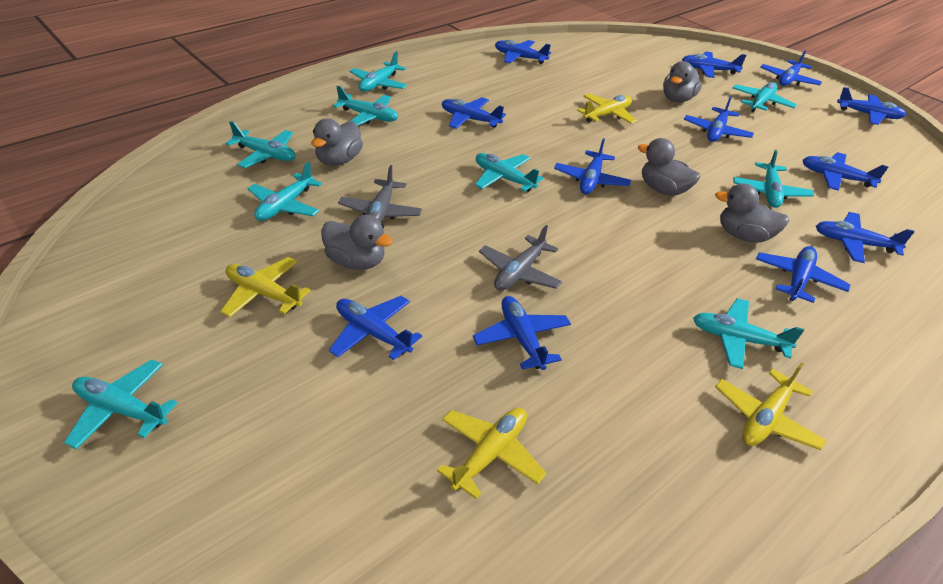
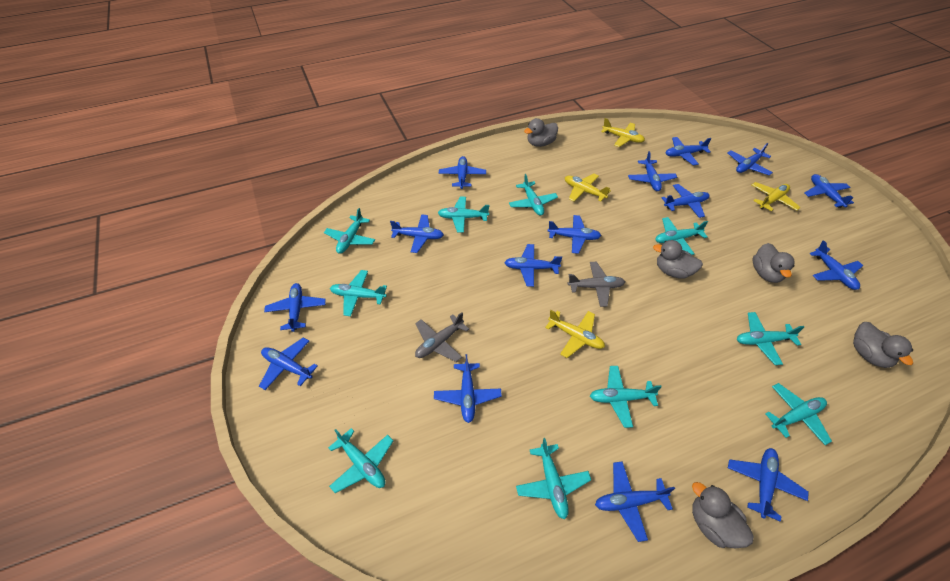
blue plane: 12 -> 15
turquoise plane: 9 -> 10

